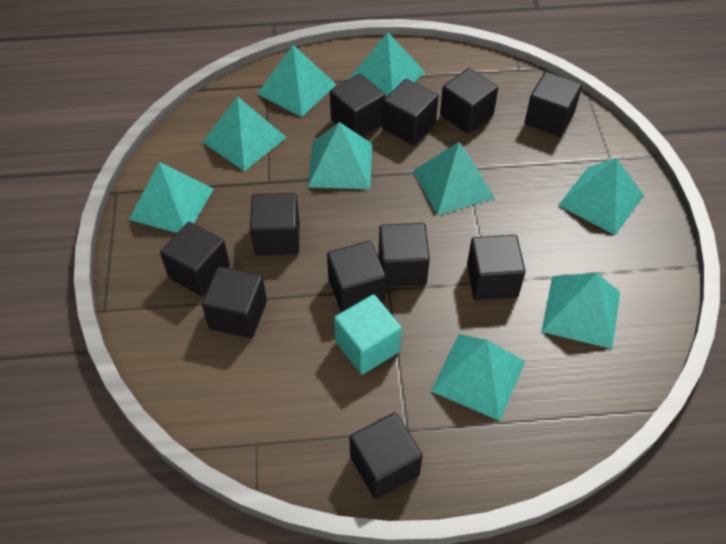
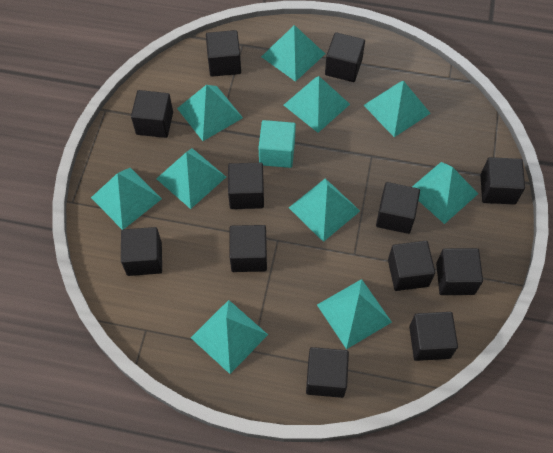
black cube: 11 -> 12
turquoise pyramid: 9 -> 10

